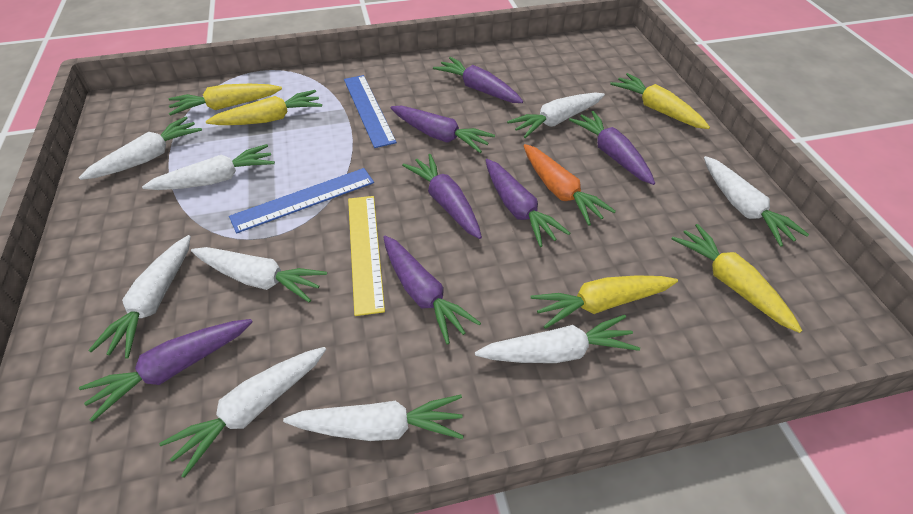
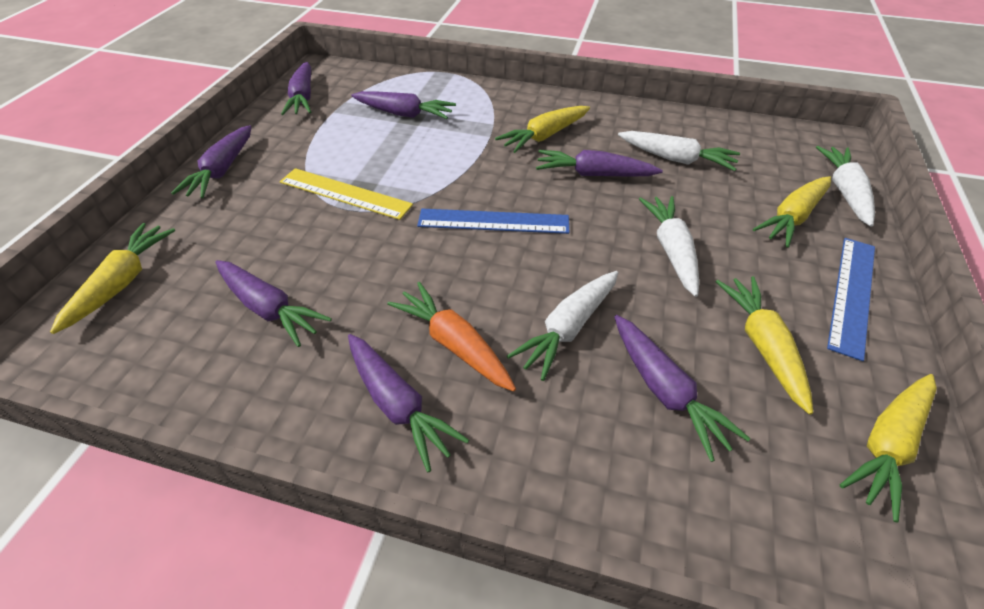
white carrot: 9 -> 4

